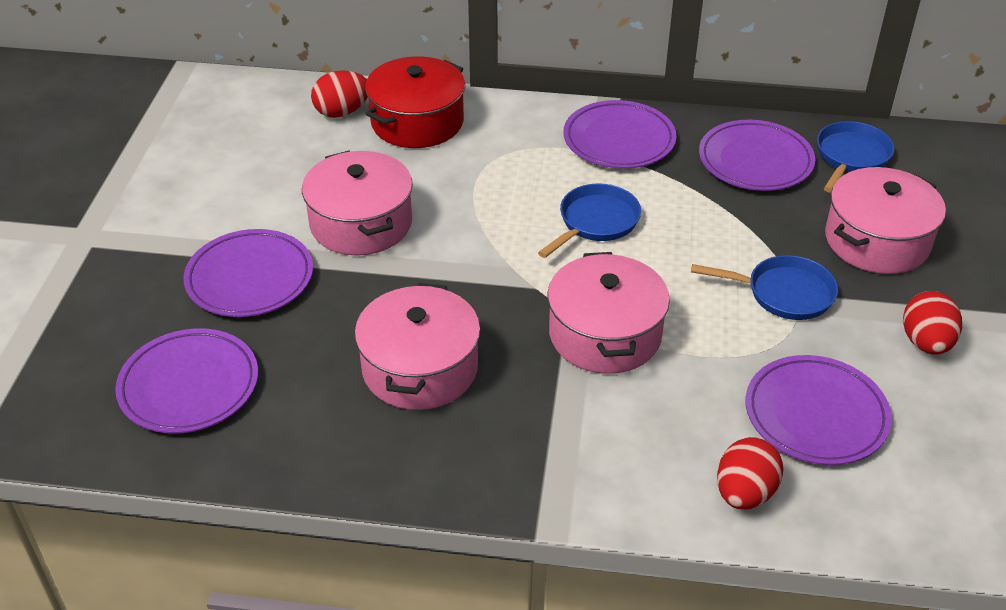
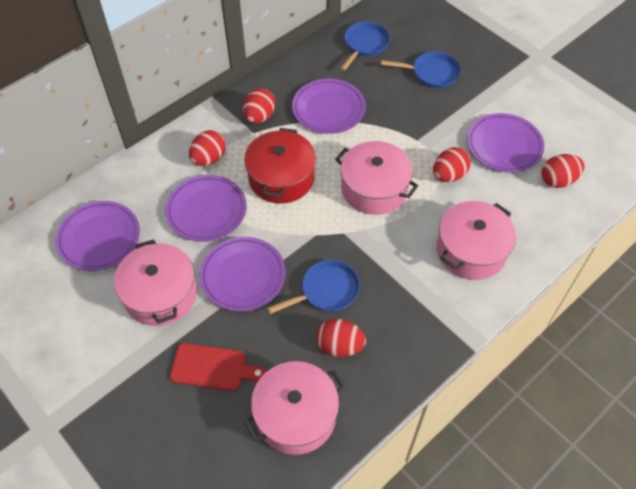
red cutting board: 0 -> 1
red egg: 3 -> 5

